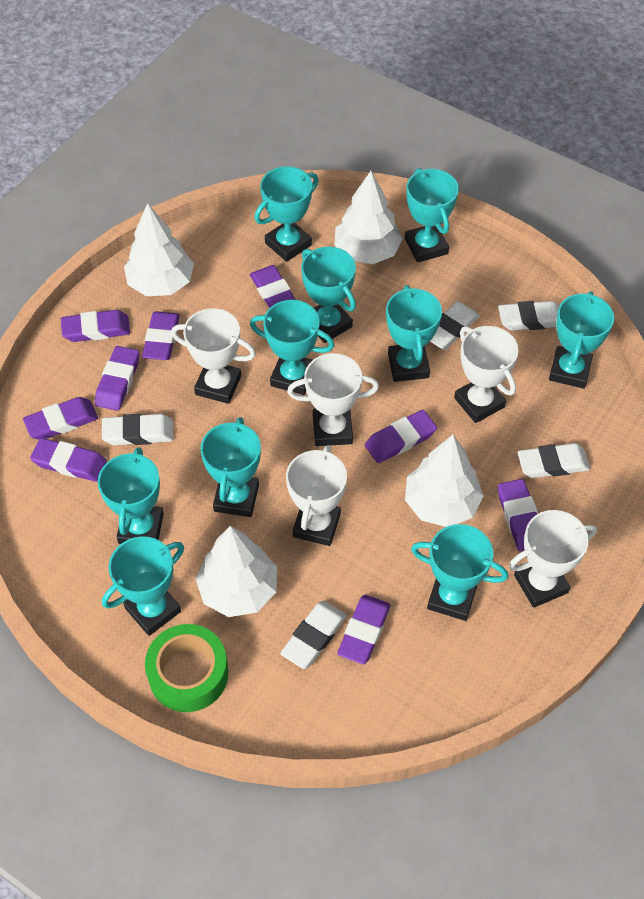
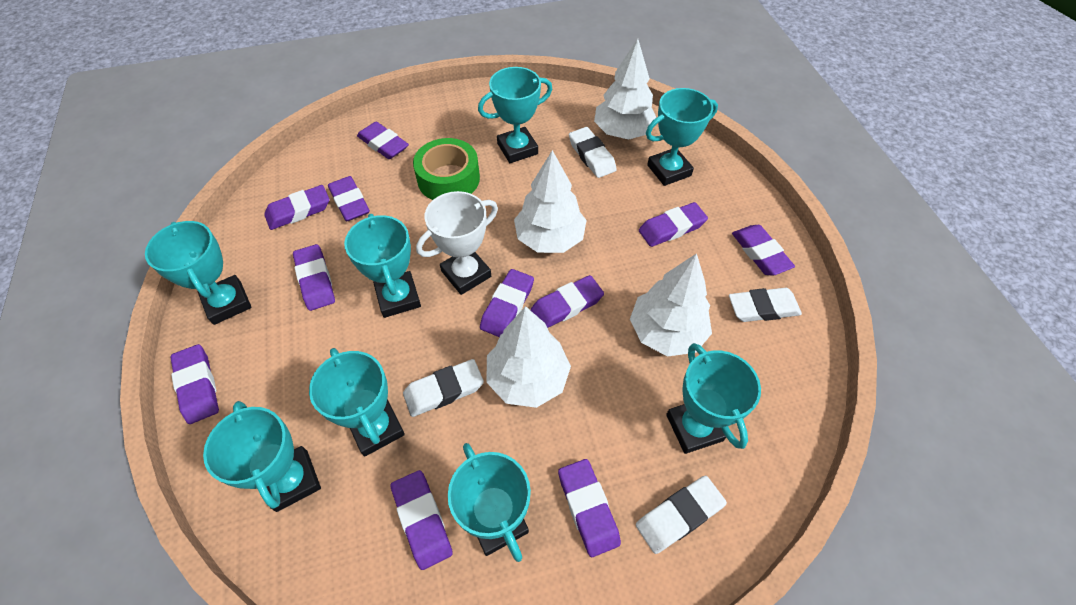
purple eraser: 9 -> 11
turquoise trophy: 10 -> 8
white eraser: 5 -> 4
white trophy: 5 -> 1

